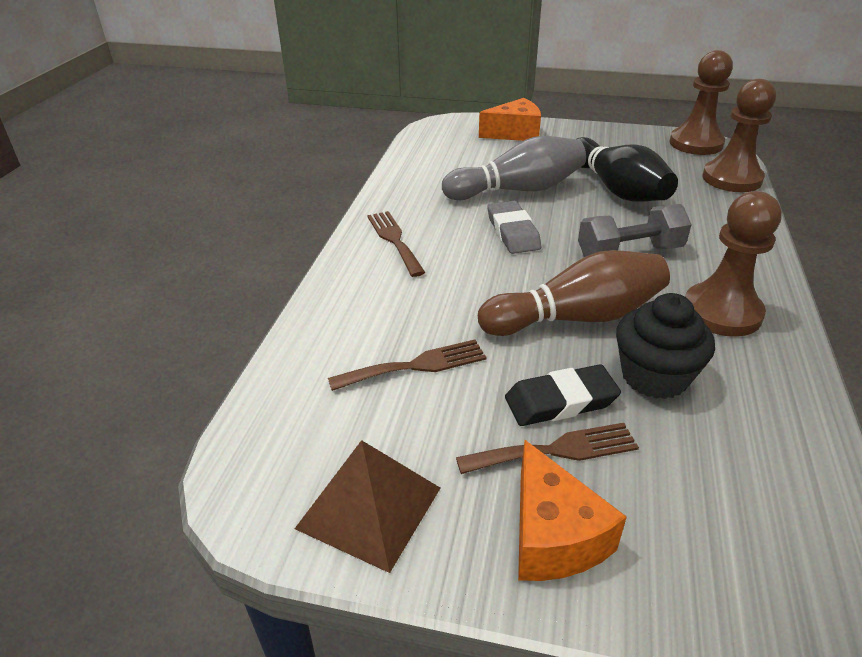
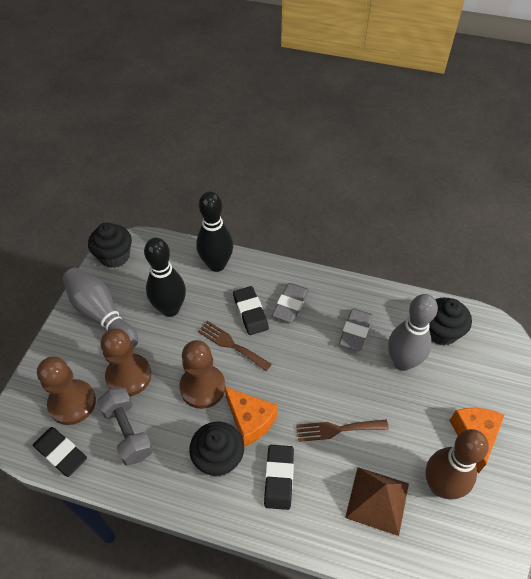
black bowling pin: 1 -> 2
black cupcake: 1 -> 3
black eraser: 1 -> 3
brown fork: 3 -> 2
grey bowling pin: 1 -> 2
grey eraser: 1 -> 2

